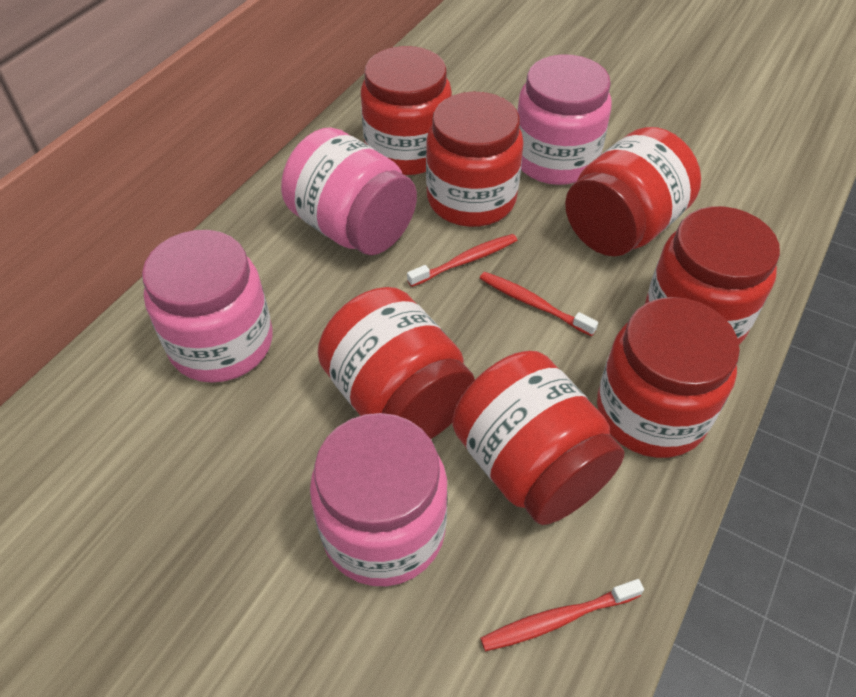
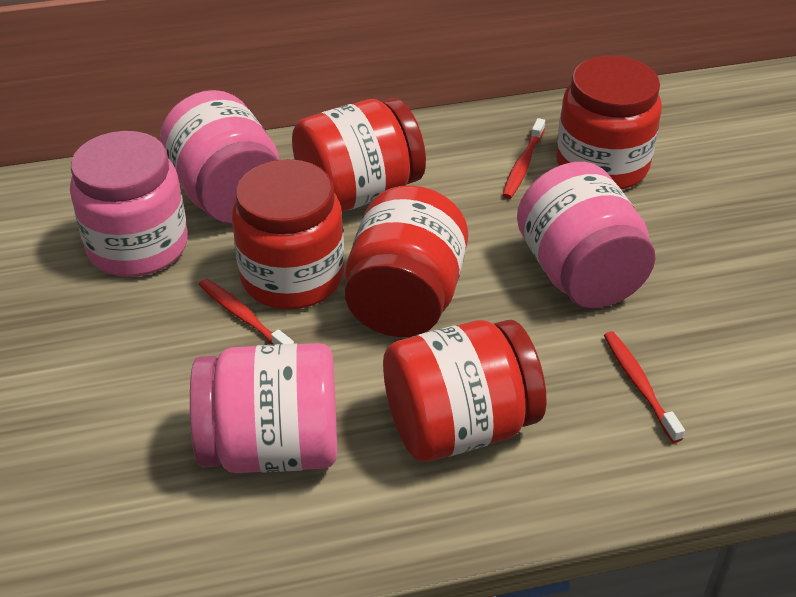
red jar: 7 -> 5

